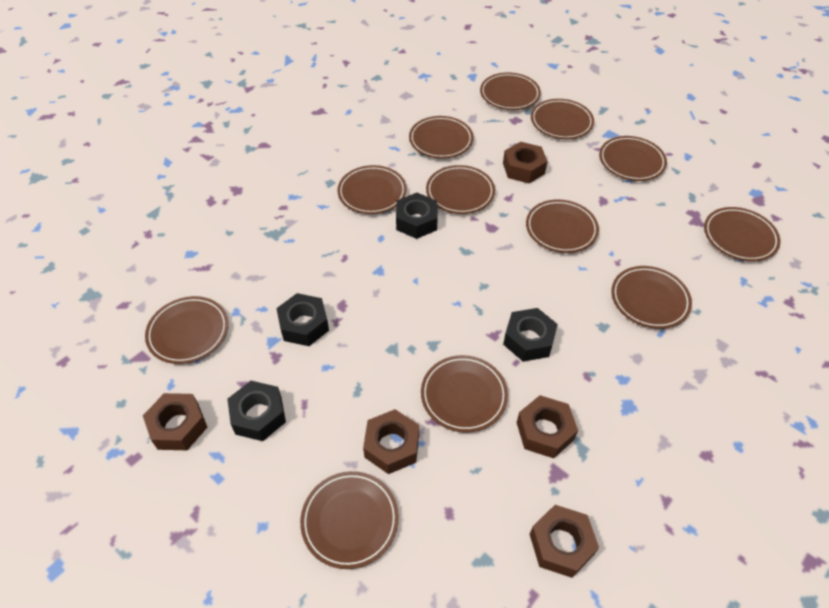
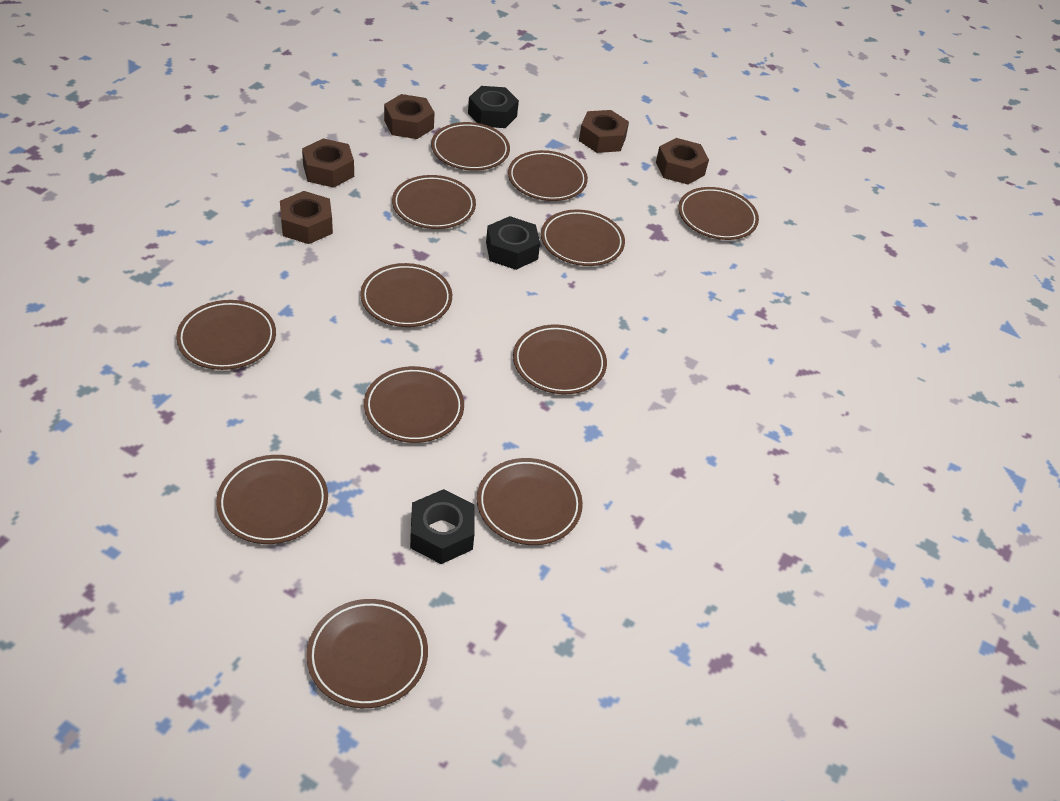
black nut: 4 -> 3

